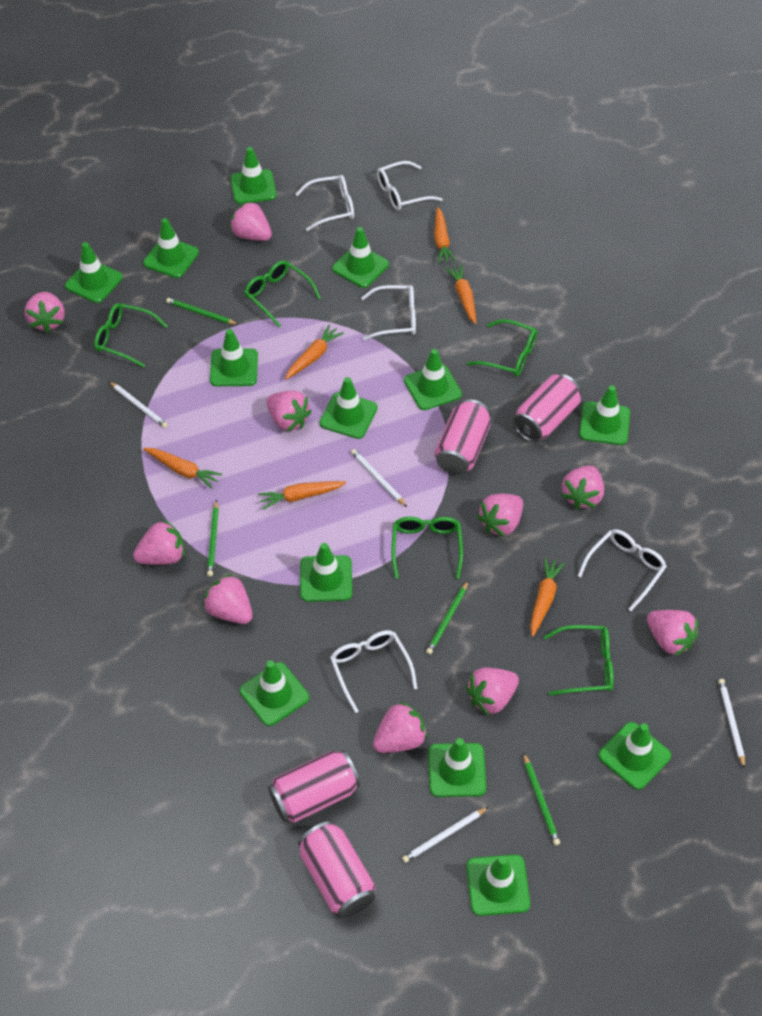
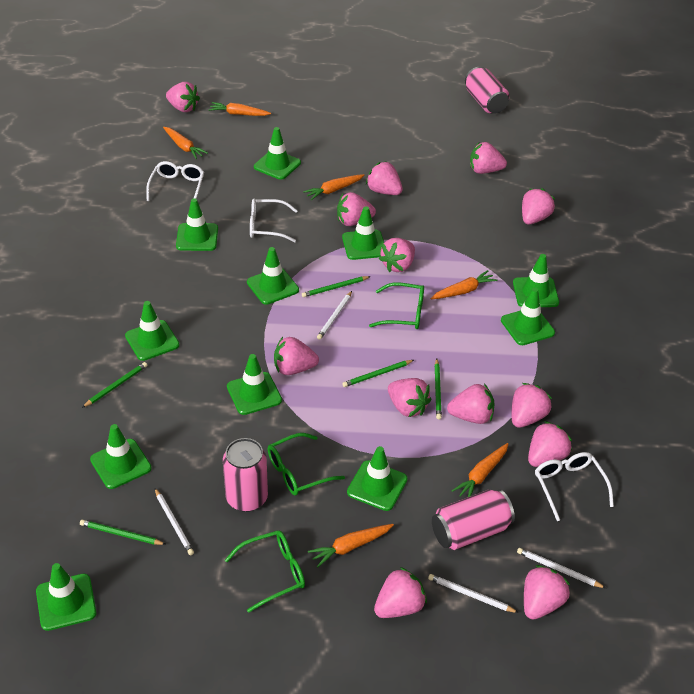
green glasses: 5 -> 3
green pencil: 4 -> 5
green traffic cone: 13 -> 11
pink can: 4 -> 3
pink strawberry: 10 -> 13
white glasses: 5 -> 3

